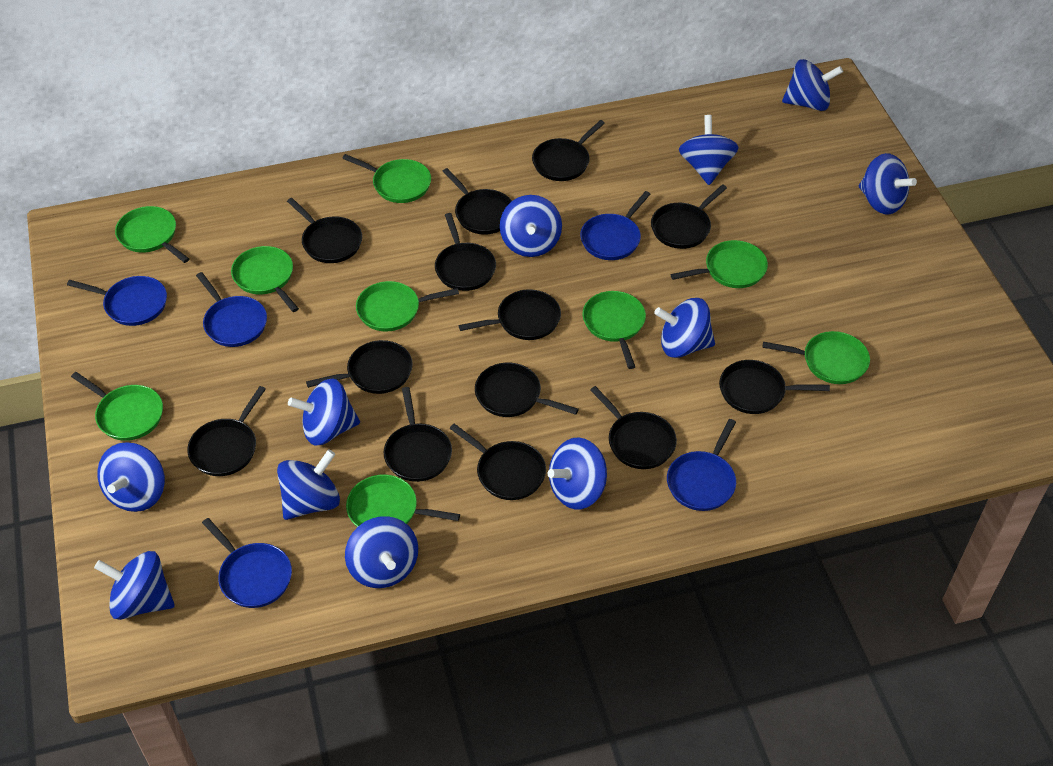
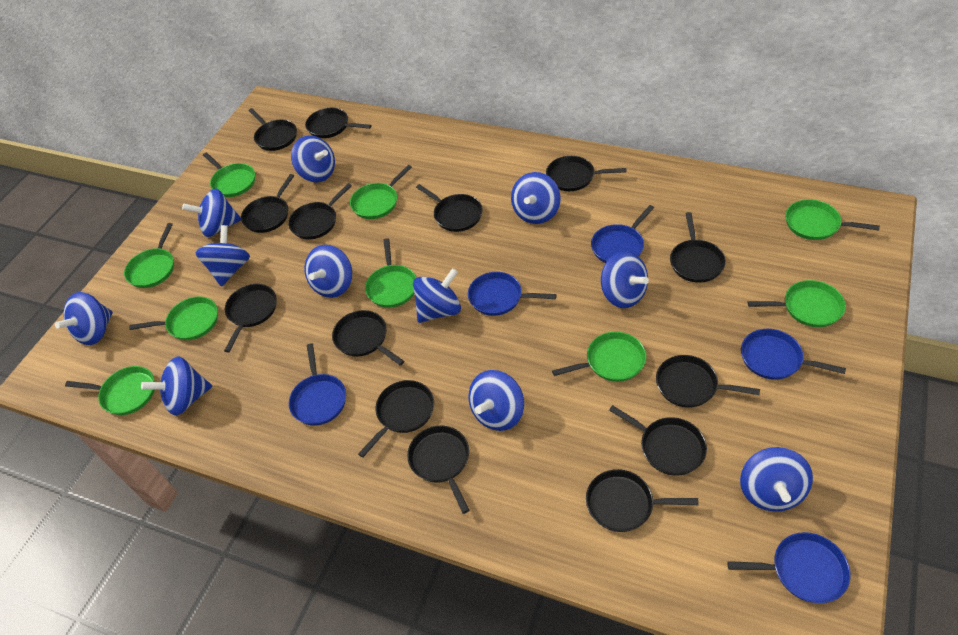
black pan: 13 -> 14

